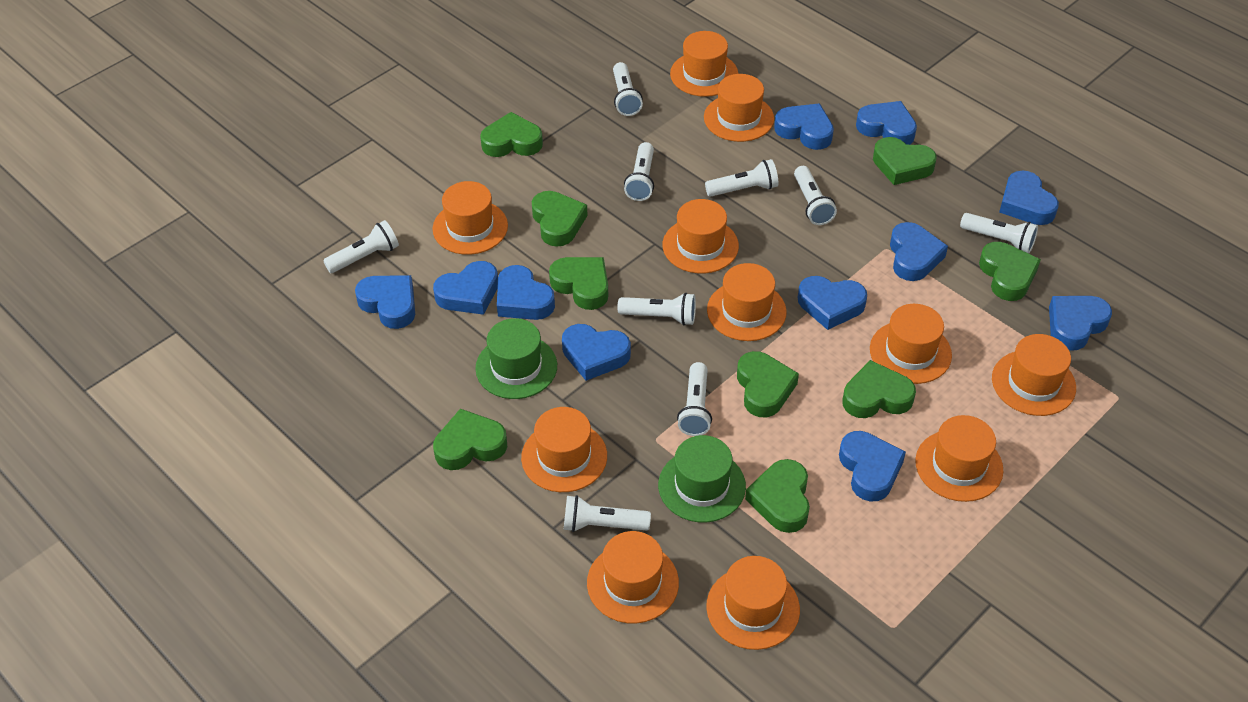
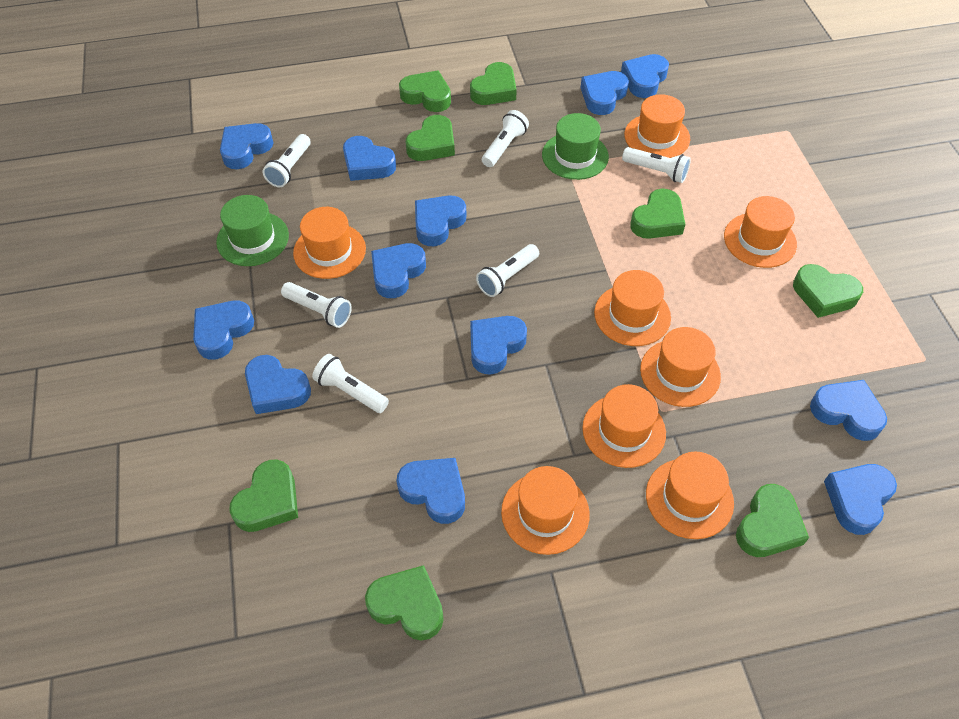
blue heart: 11 -> 12
green heart: 9 -> 8
orange hat: 11 -> 8
white flashlight: 9 -> 6

